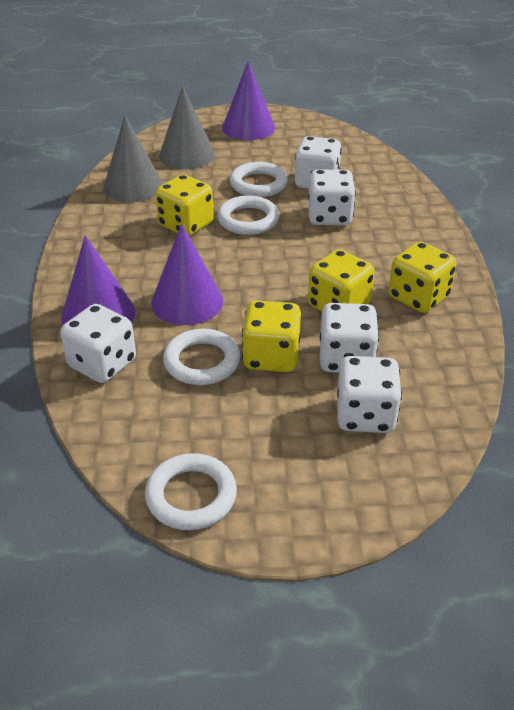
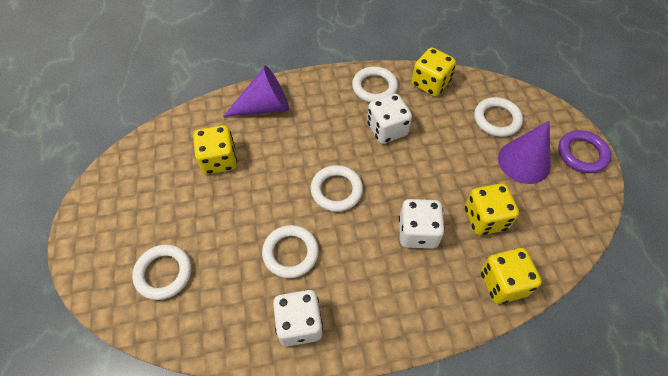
grey cone: 2 -> 0
purple cone: 3 -> 2
purple ring: 0 -> 1
white dice: 5 -> 3
white ring: 4 -> 5

